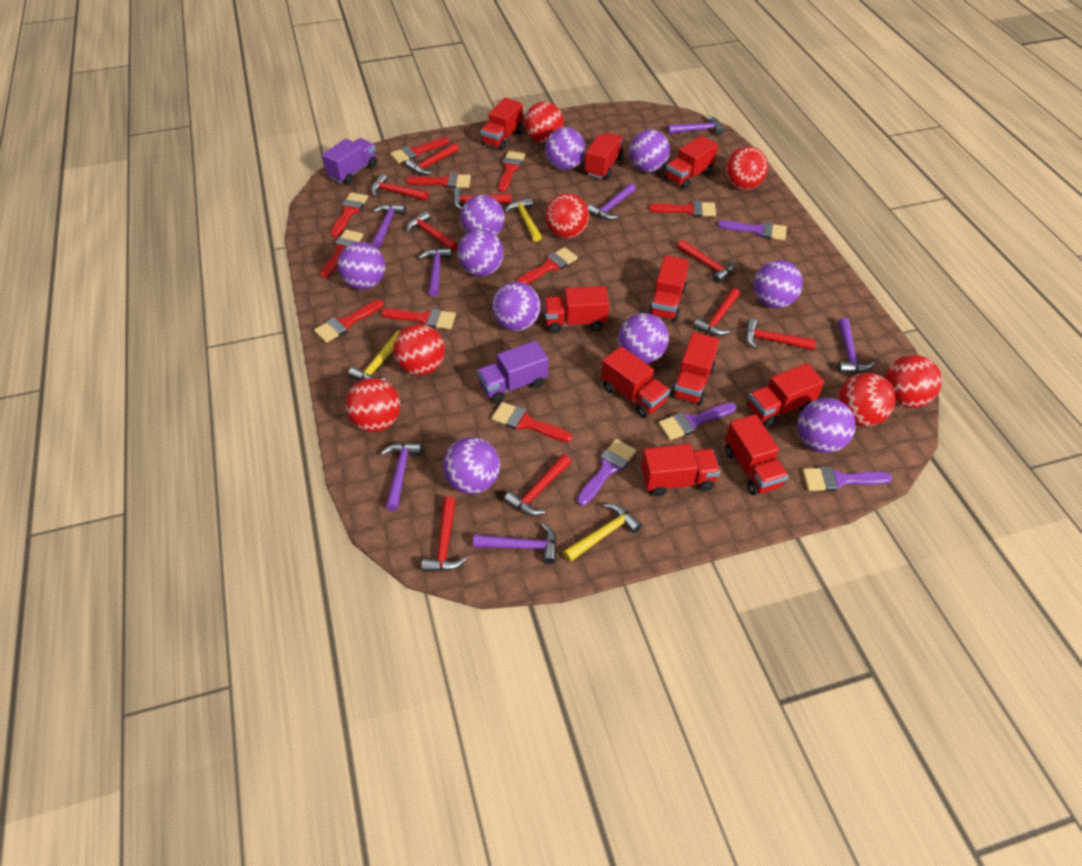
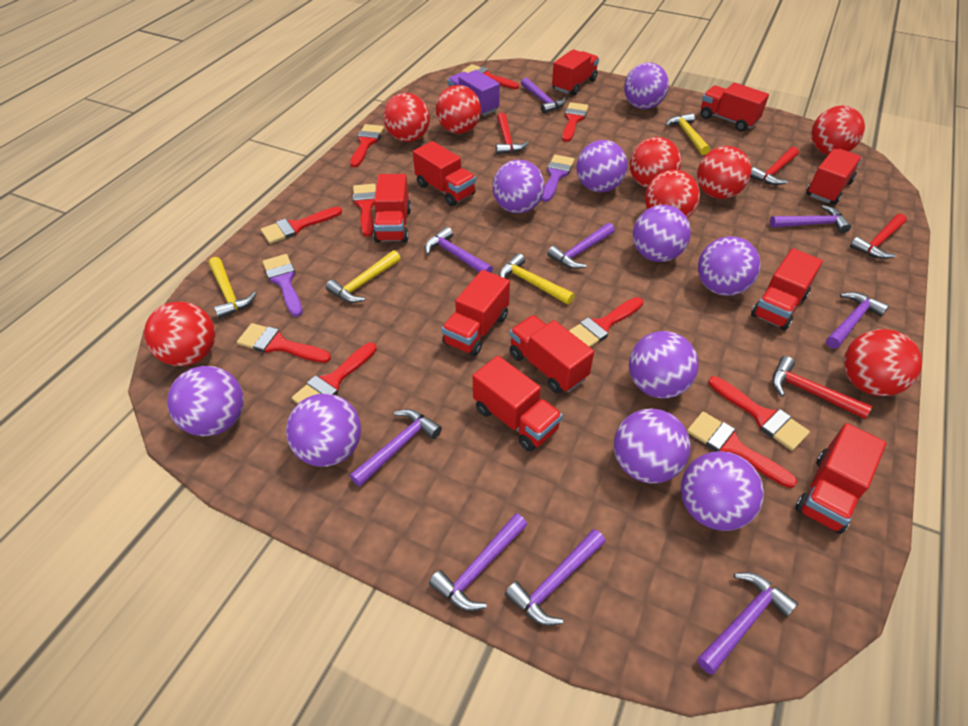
purple brush: 4 -> 2
purple hammer: 7 -> 9
purple truck: 2 -> 1
red ball: 7 -> 8
red hammer: 9 -> 4
yellow hammer: 3 -> 4

